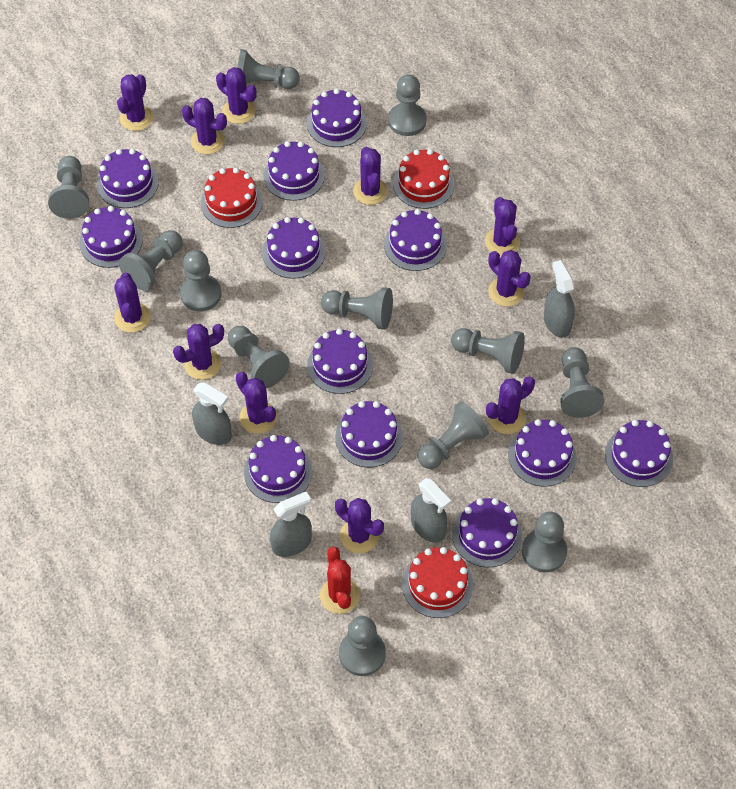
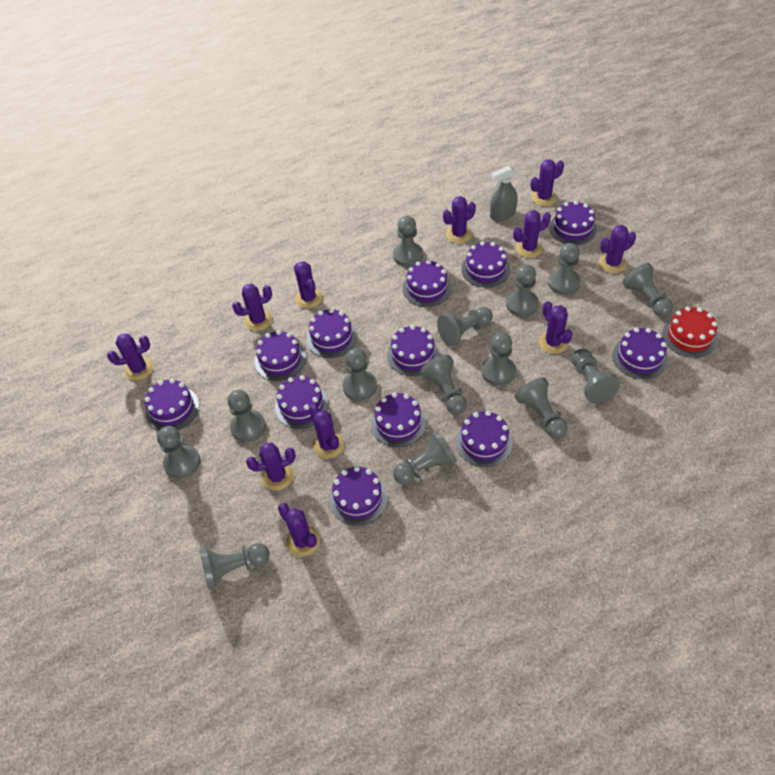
grey pawn: 12 -> 14
grey spray bottle: 4 -> 1
red cactus: 1 -> 0
red cake: 3 -> 1

